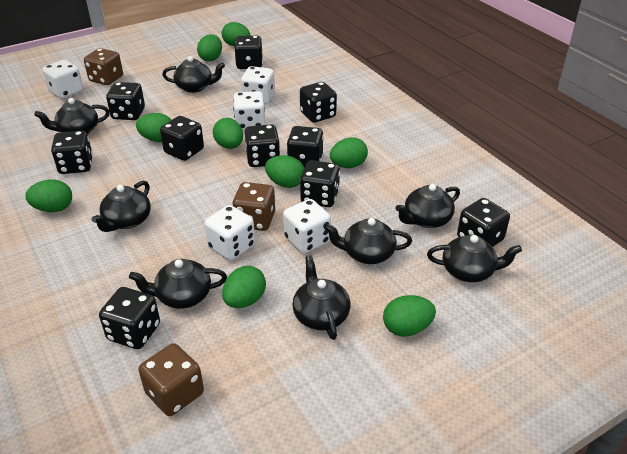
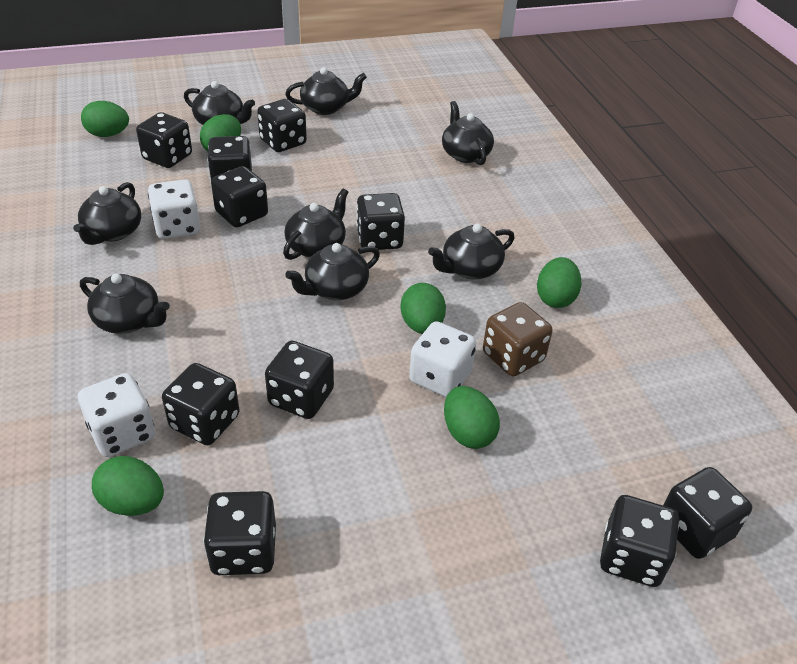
brown dice: 3 -> 1
green egg: 9 -> 6
white dice: 5 -> 3

